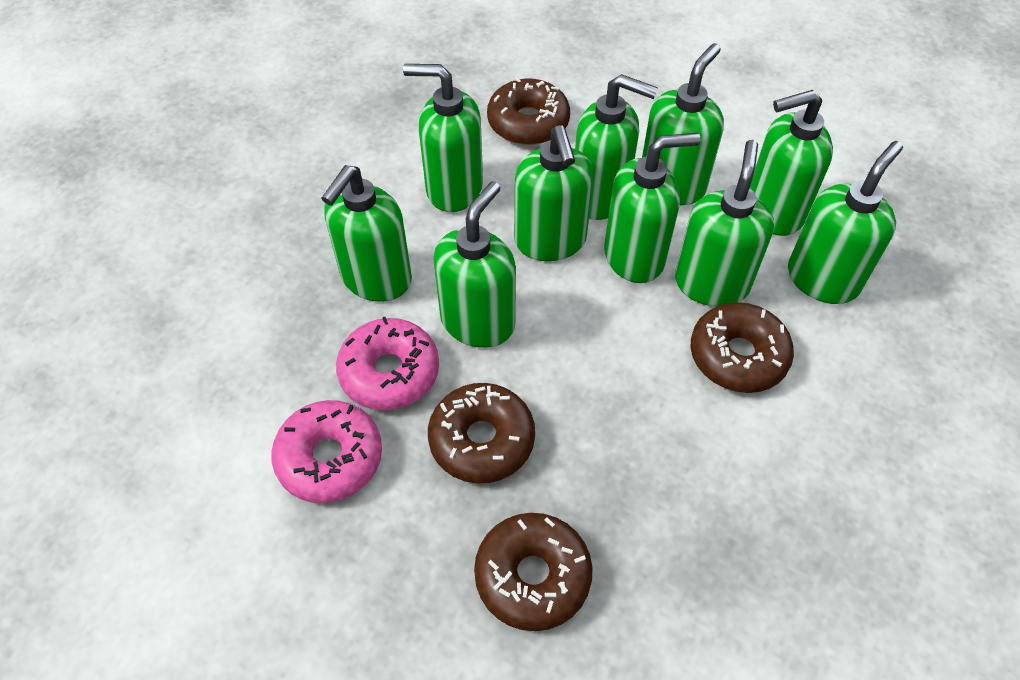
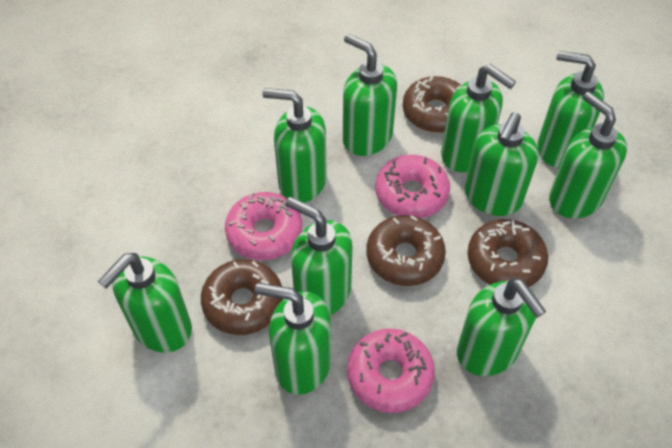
pink donut: 2 -> 3

